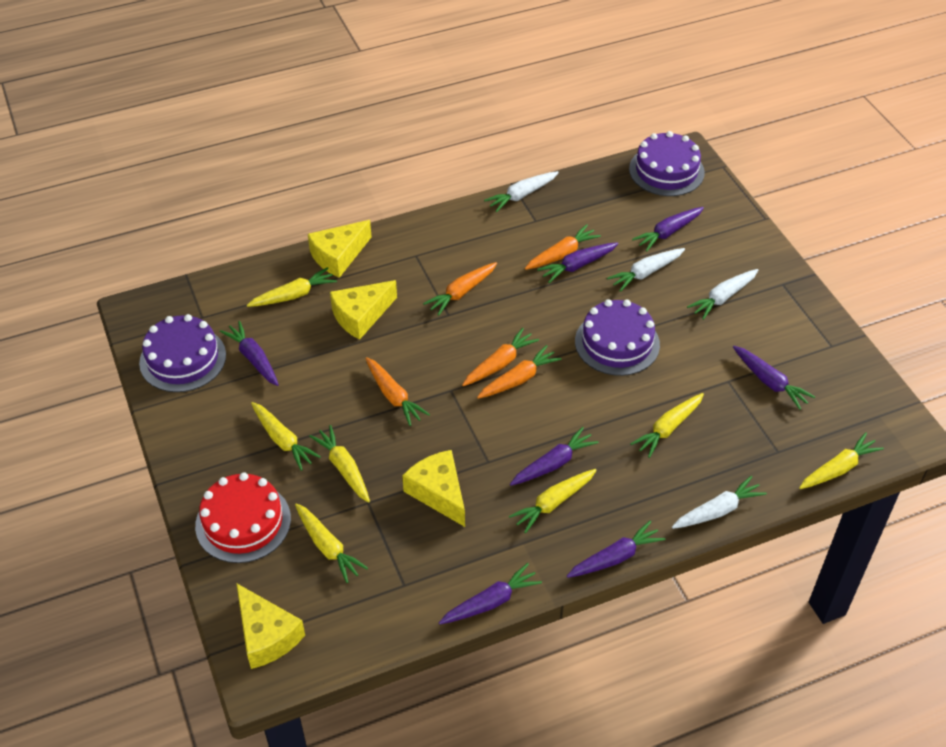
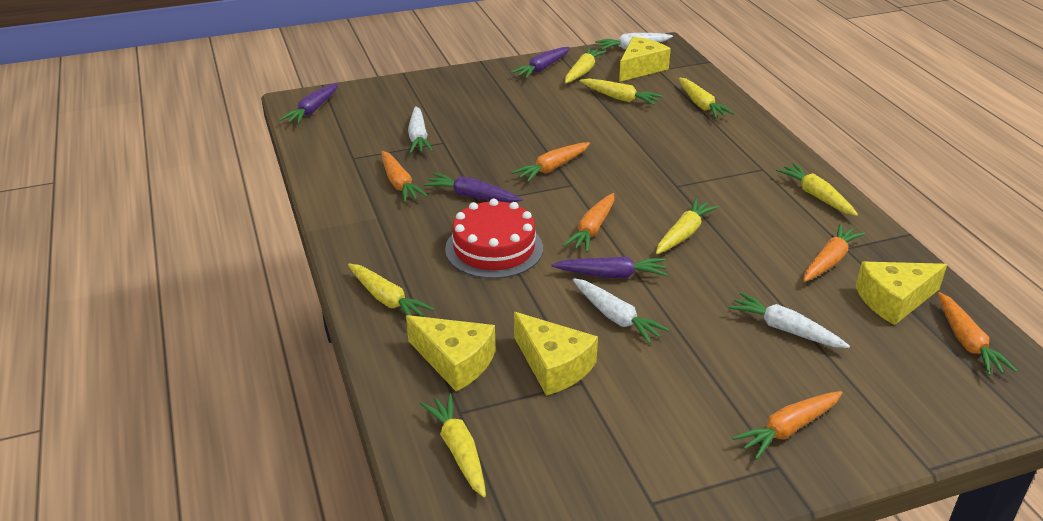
orange carrot: 5 -> 6
purple cake: 3 -> 0
purple carrot: 7 -> 4

